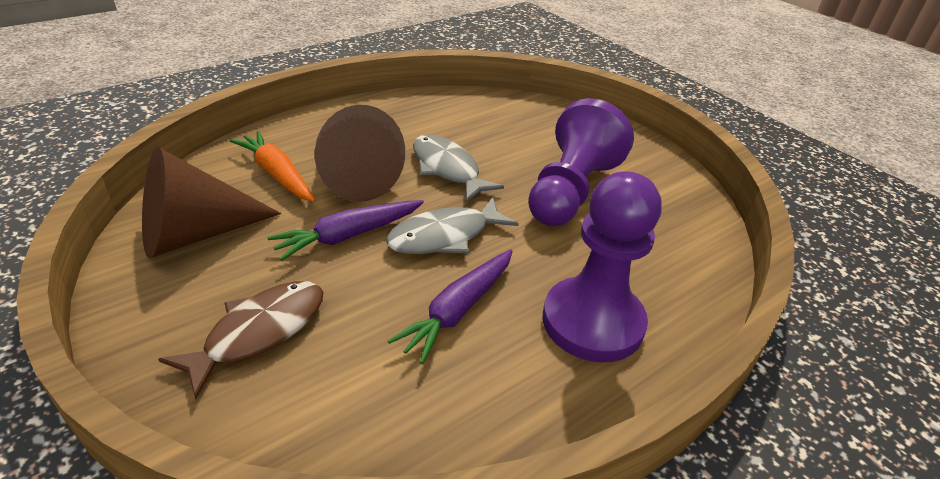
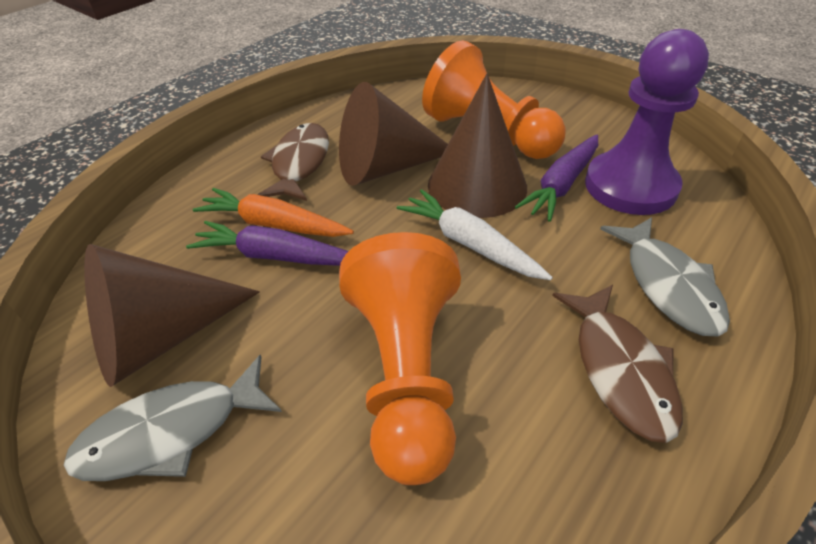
brown cone: 2 -> 3
brown fish: 1 -> 2
orange pawn: 0 -> 2
purple pawn: 2 -> 1
white carrot: 0 -> 1

